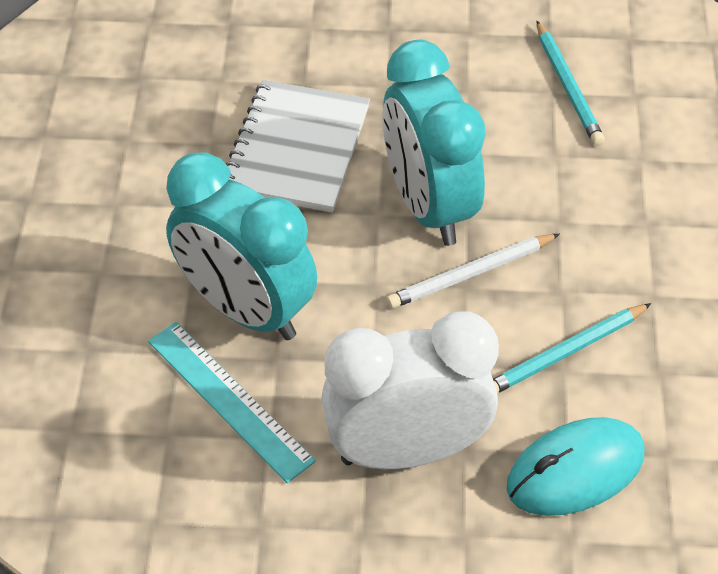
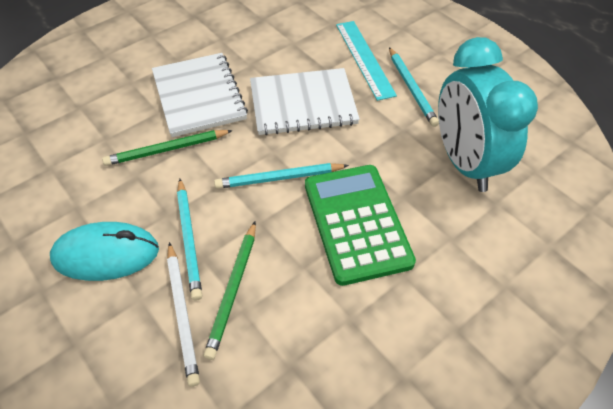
green calculator: 0 -> 1
green pencil: 0 -> 2
turquoise clock: 2 -> 1
turquoise pencil: 2 -> 3
white clock: 1 -> 0
white notebook: 1 -> 2

